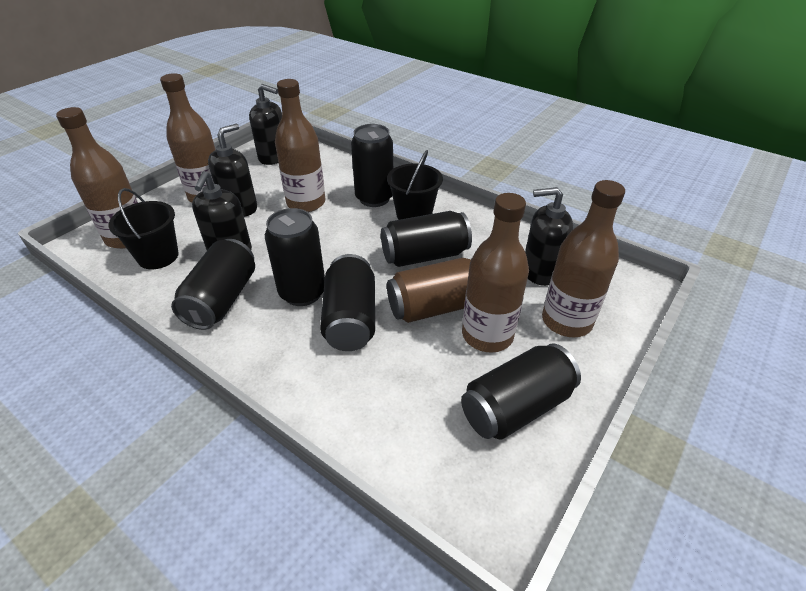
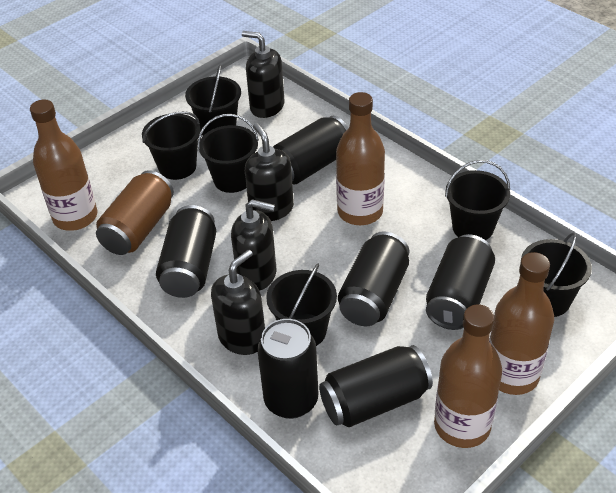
black bucket: 2 -> 6
brown bottle: 5 -> 4

